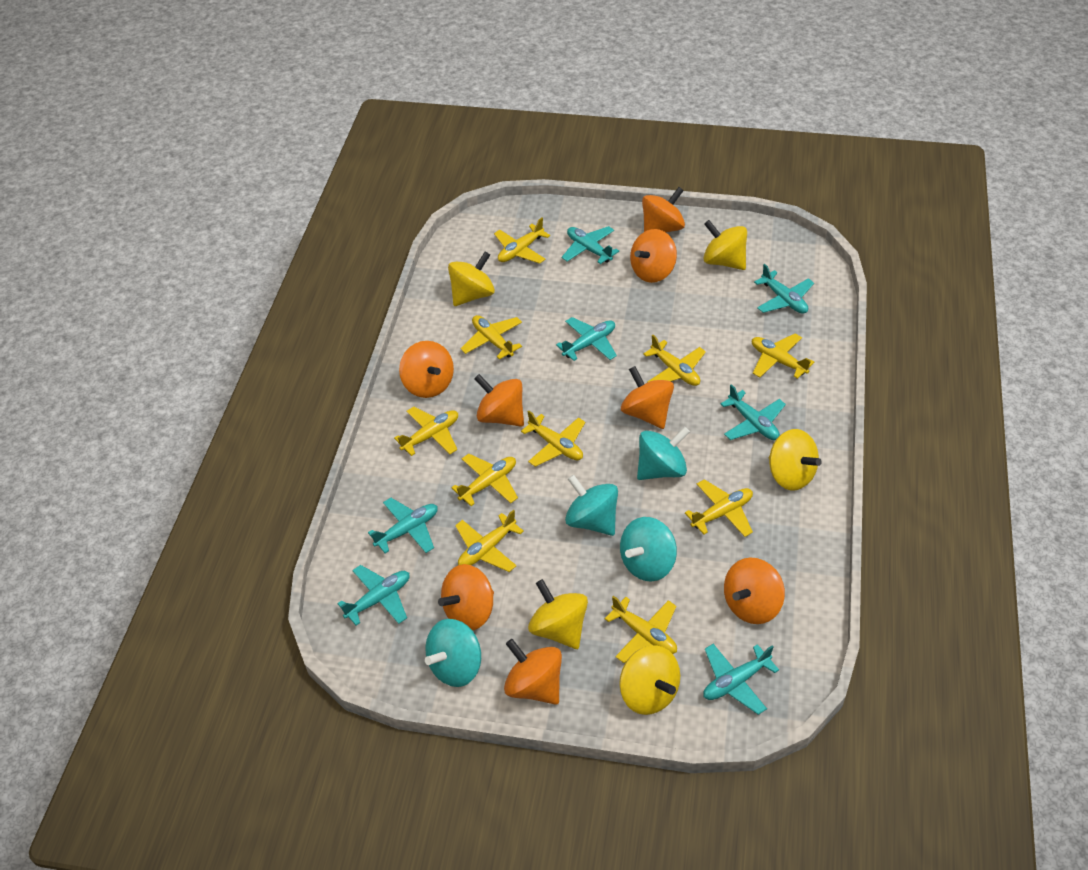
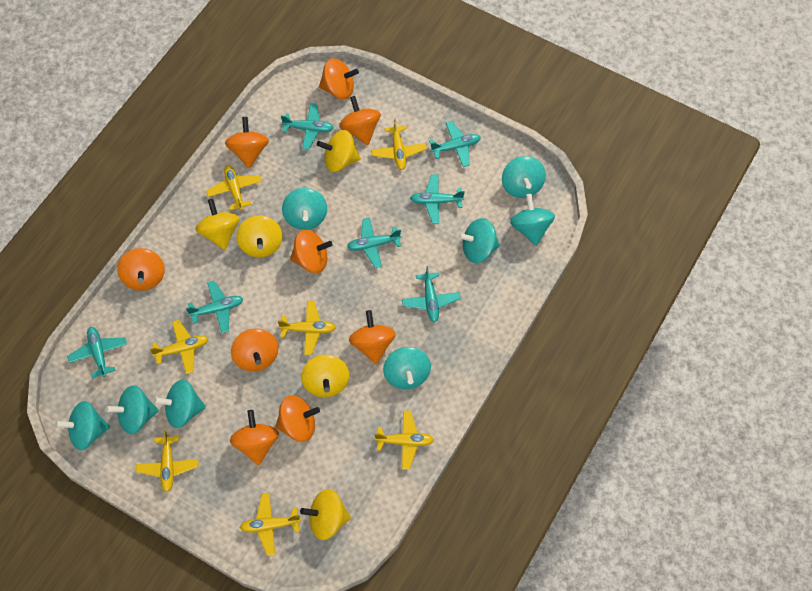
orange spinning top: 8 -> 9
turquoise spinning top: 4 -> 8
yellow plane: 10 -> 7

